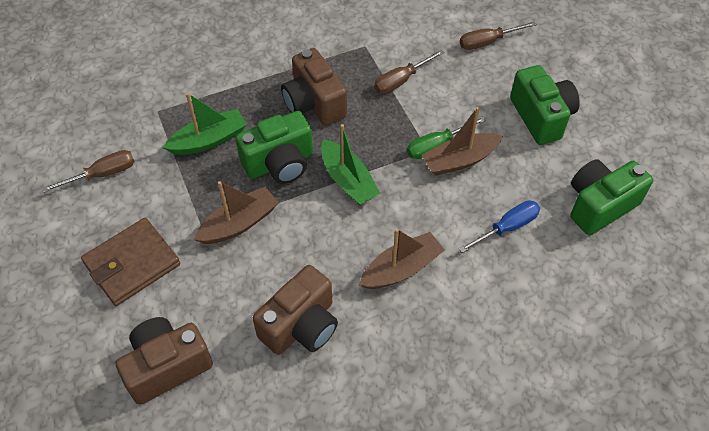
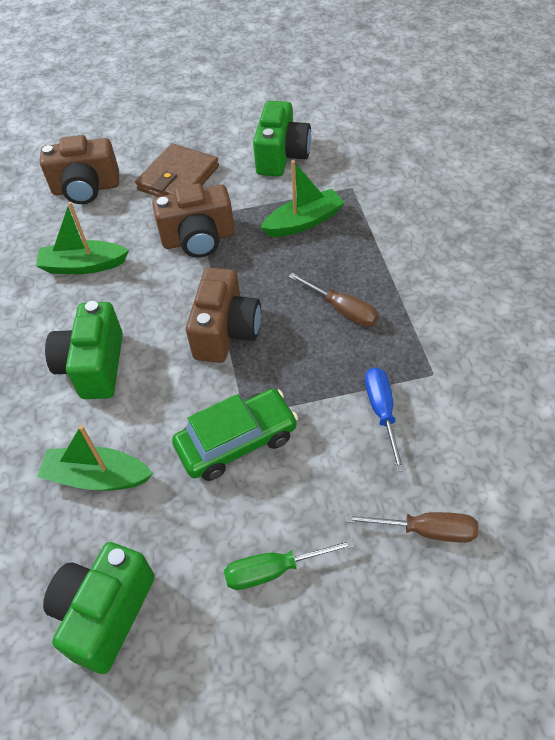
brown boat: 3 -> 0
brown screwdriver: 3 -> 2
green boat: 2 -> 3
green car: 0 -> 1

